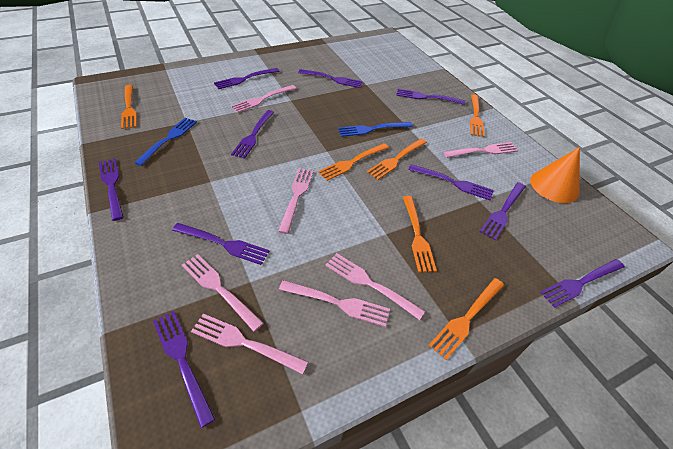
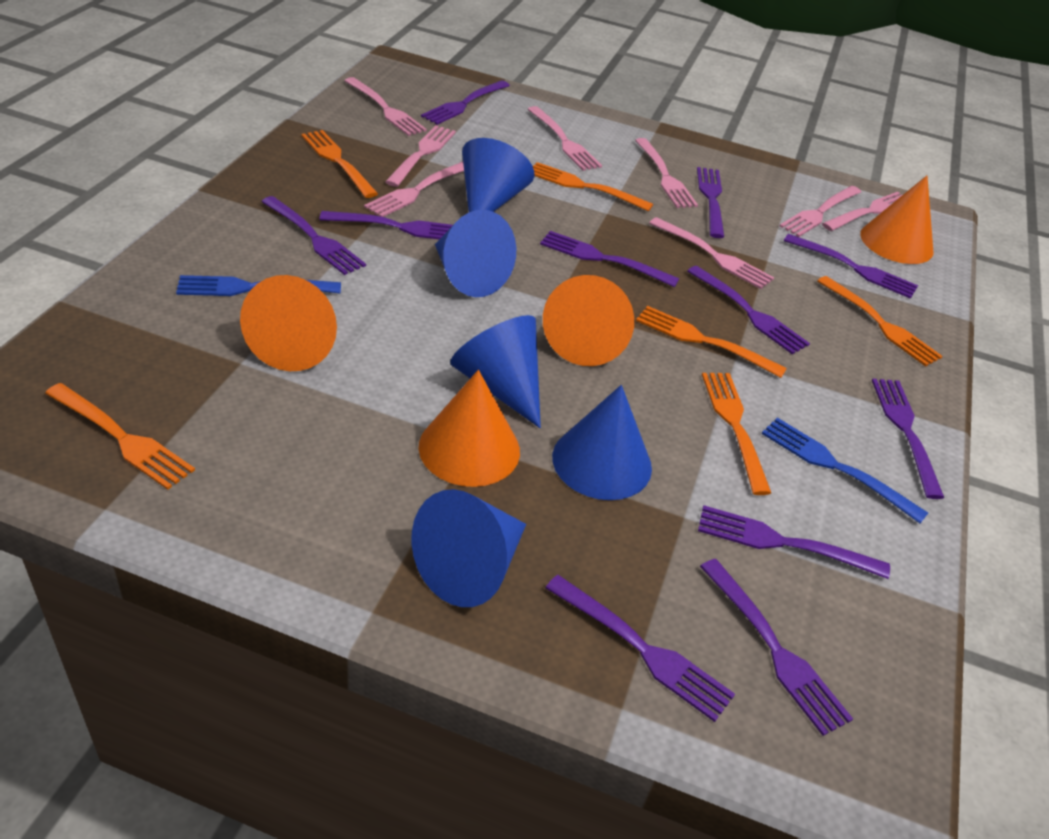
blue cone: 0 -> 5
orange cone: 1 -> 4
pink fork: 7 -> 8
purple fork: 10 -> 11

